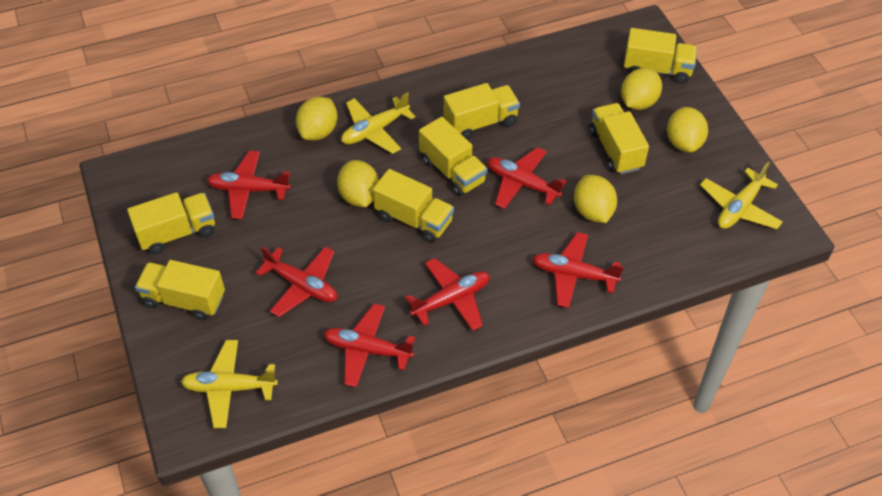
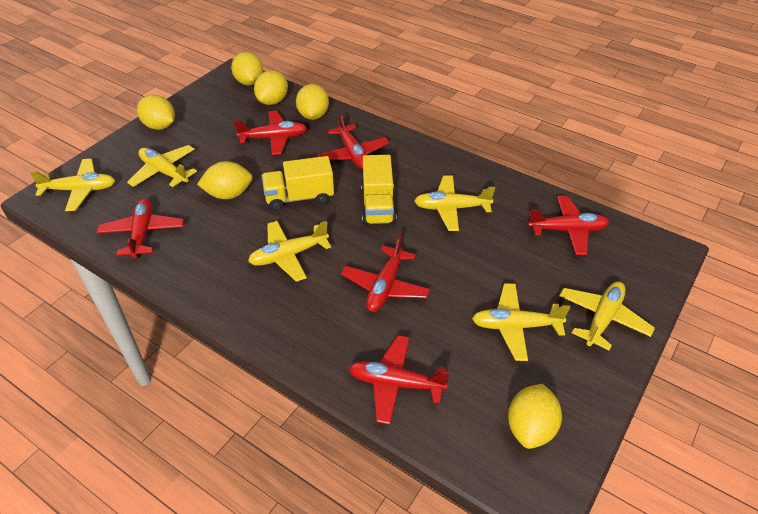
yellow lemon: 5 -> 6
yellow plane: 3 -> 6
yellow truck: 7 -> 2

